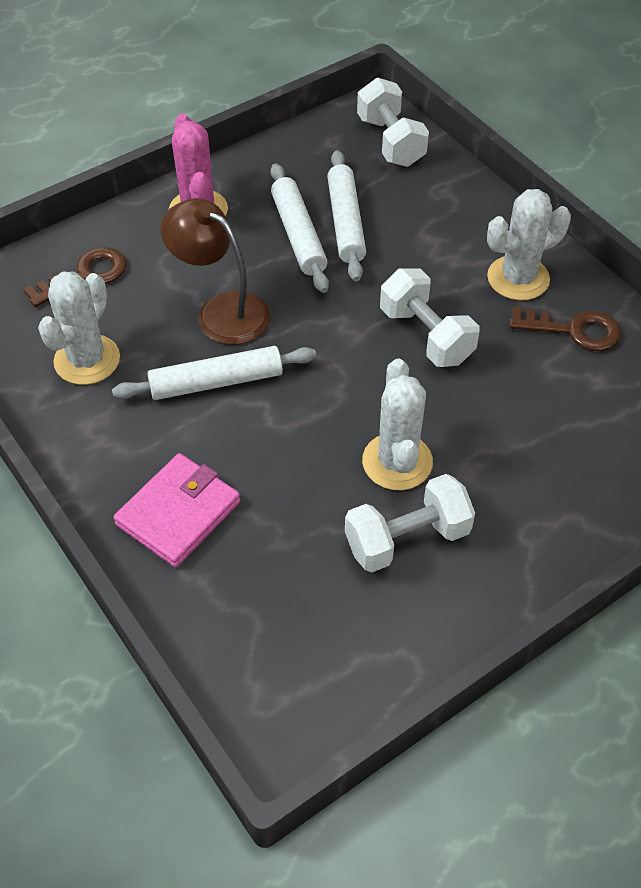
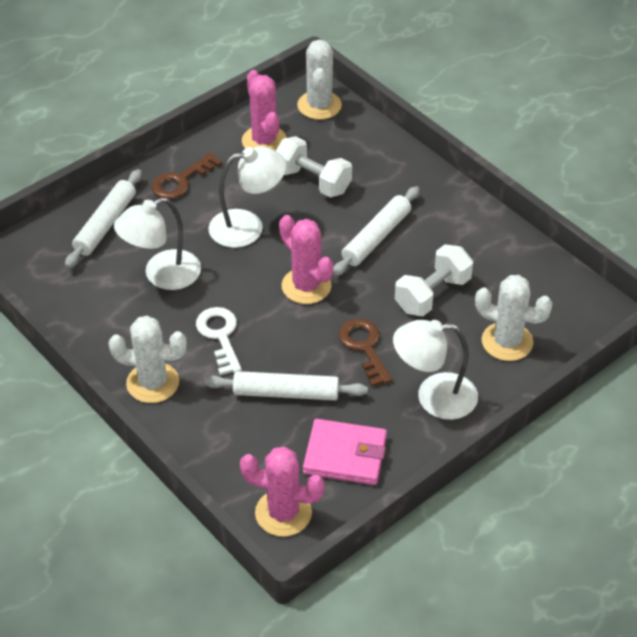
brown lamp: 1 -> 0
pink cactus: 1 -> 3
white dumbbell: 3 -> 2
white key: 0 -> 1
white lamp: 0 -> 3

